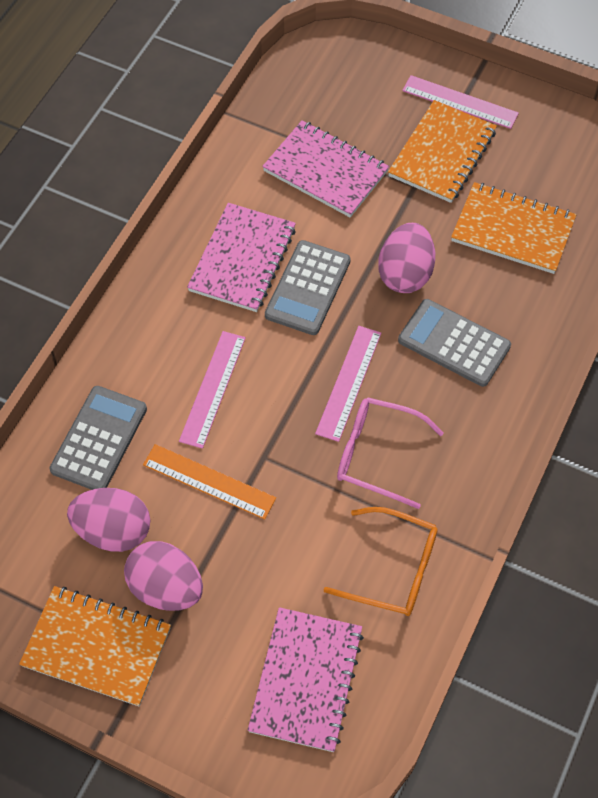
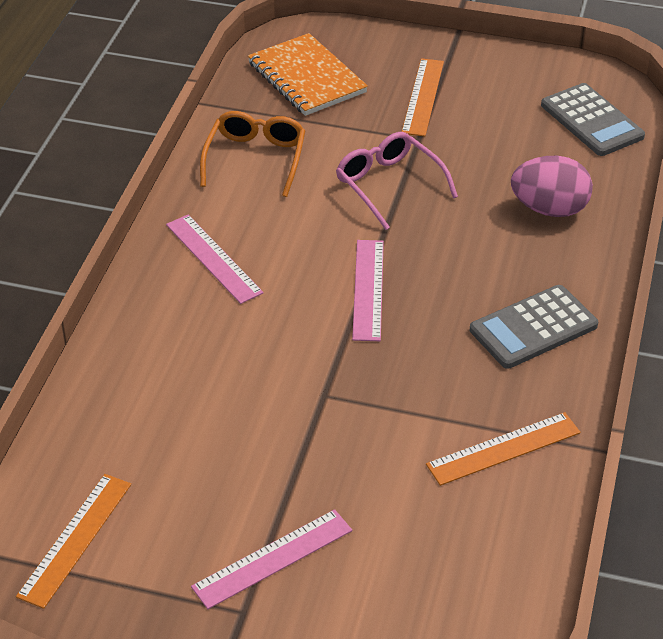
grey calculator: 3 -> 2
orange notebook: 3 -> 1
orange ruler: 1 -> 3
pink egg: 3 -> 1
pink notebook: 3 -> 0

